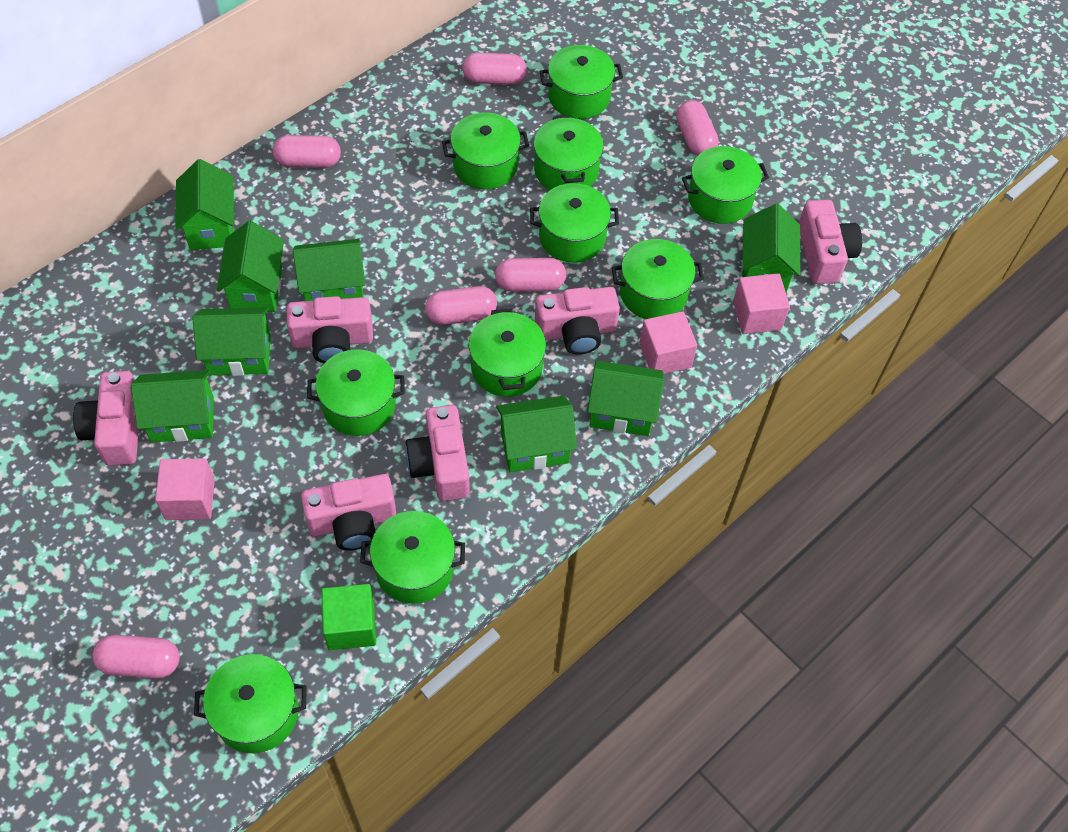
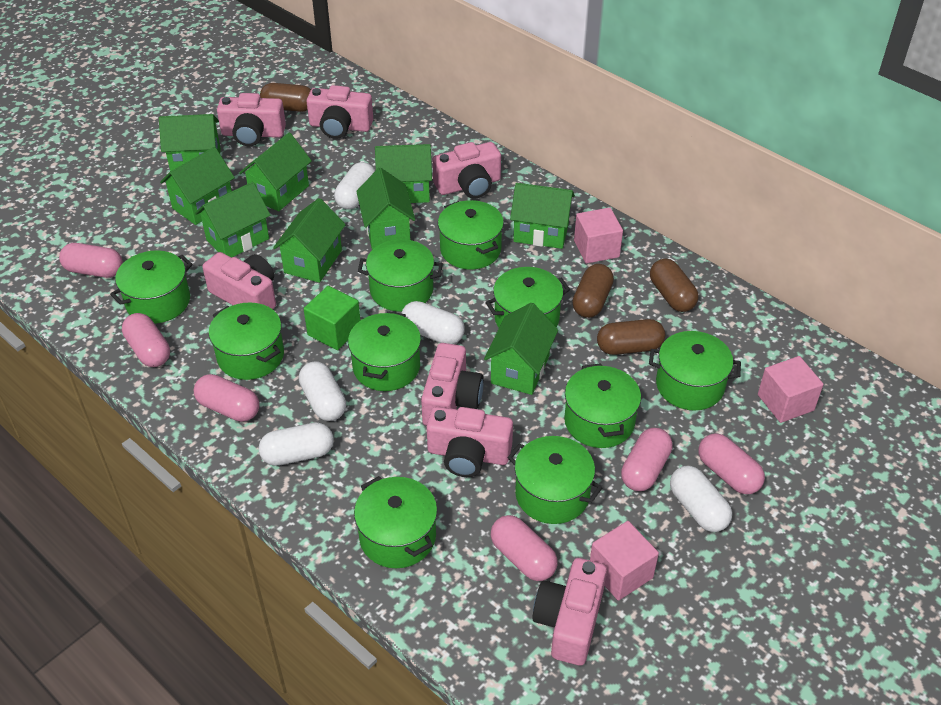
brown capsule: 0 -> 4
green house: 8 -> 9
pink camera: 6 -> 7
white capsule: 0 -> 5

